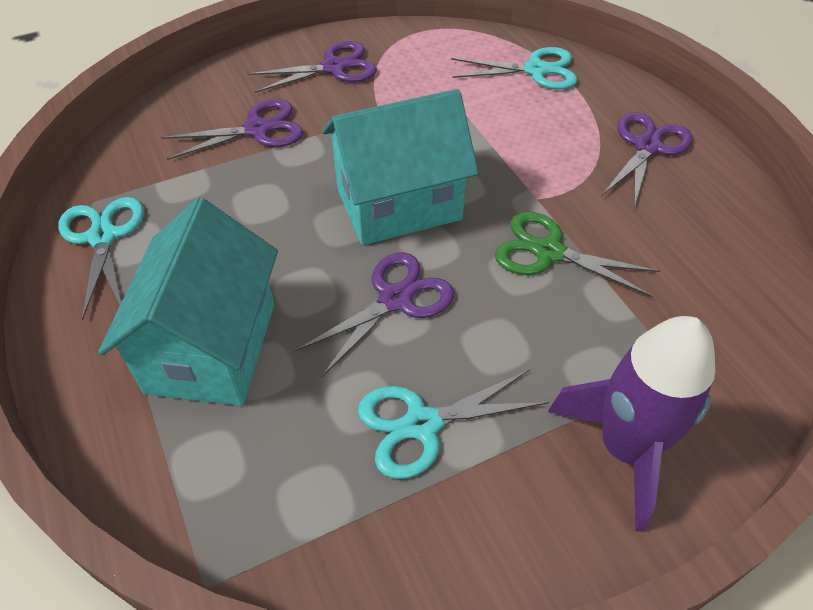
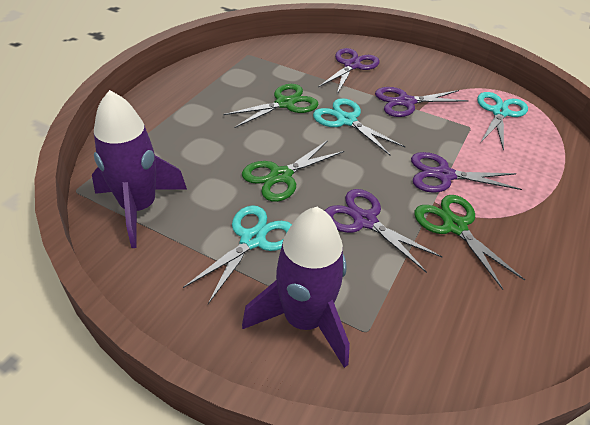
green scissors: 1 -> 3
purple rocket: 1 -> 2
turquoise house: 2 -> 0

